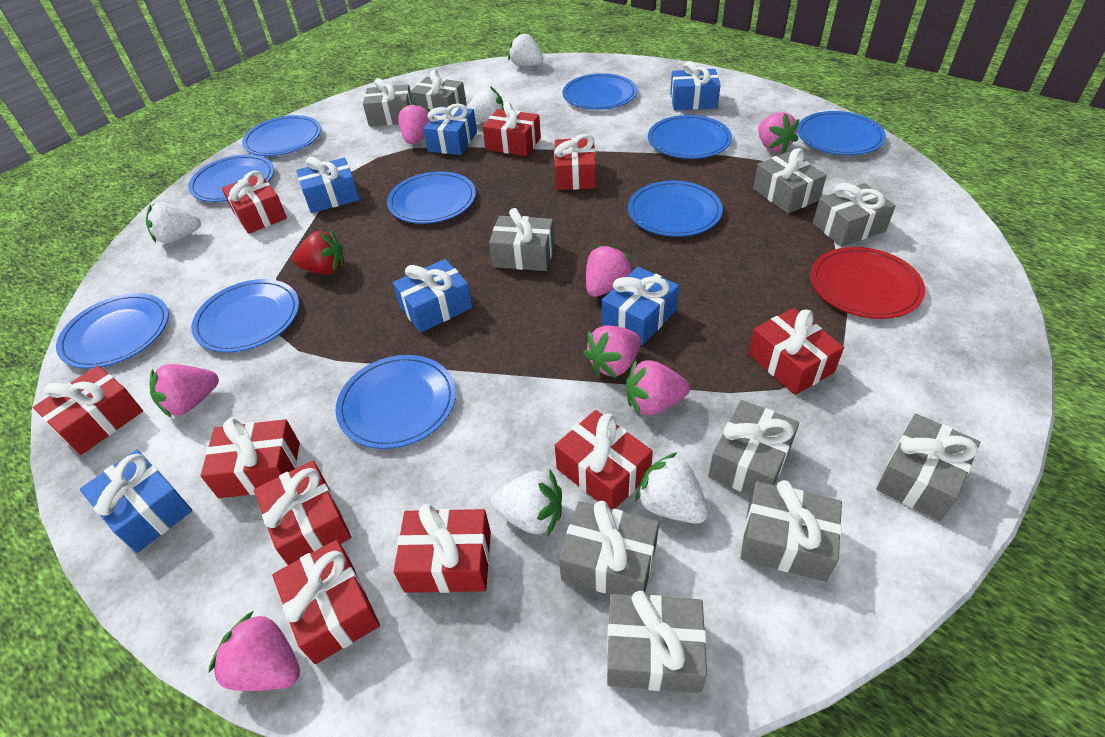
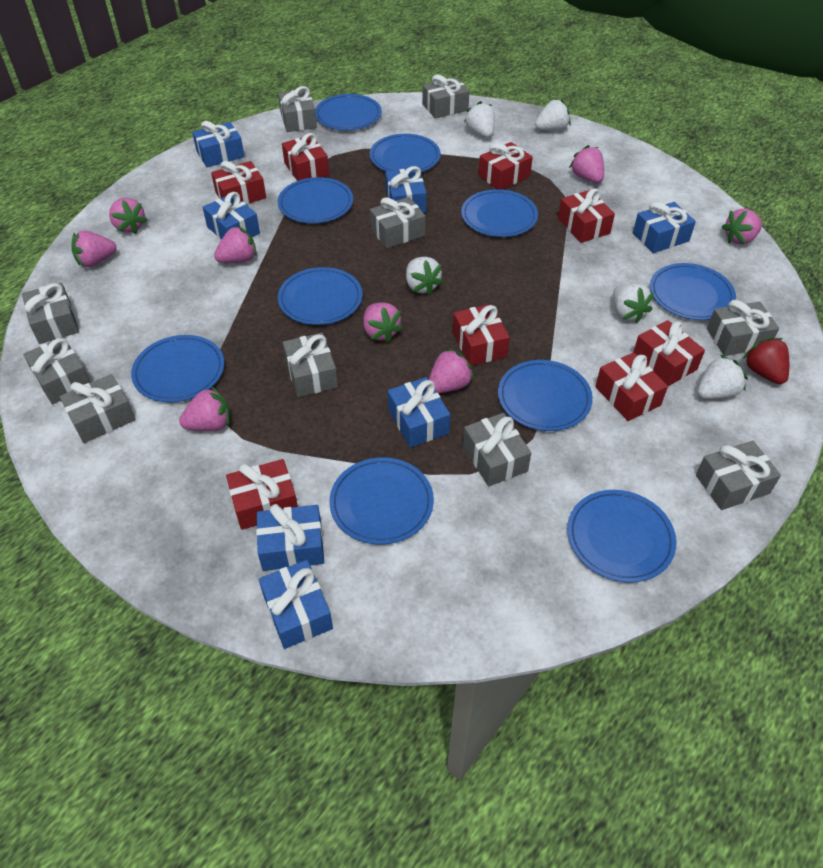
blue gift: 6 -> 7
pink strawberry: 7 -> 8
red gift: 10 -> 8
red plate: 1 -> 0

